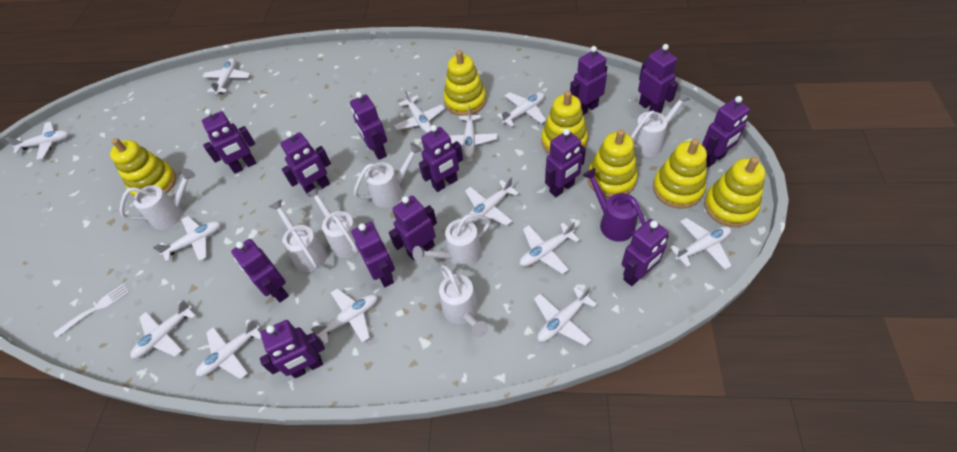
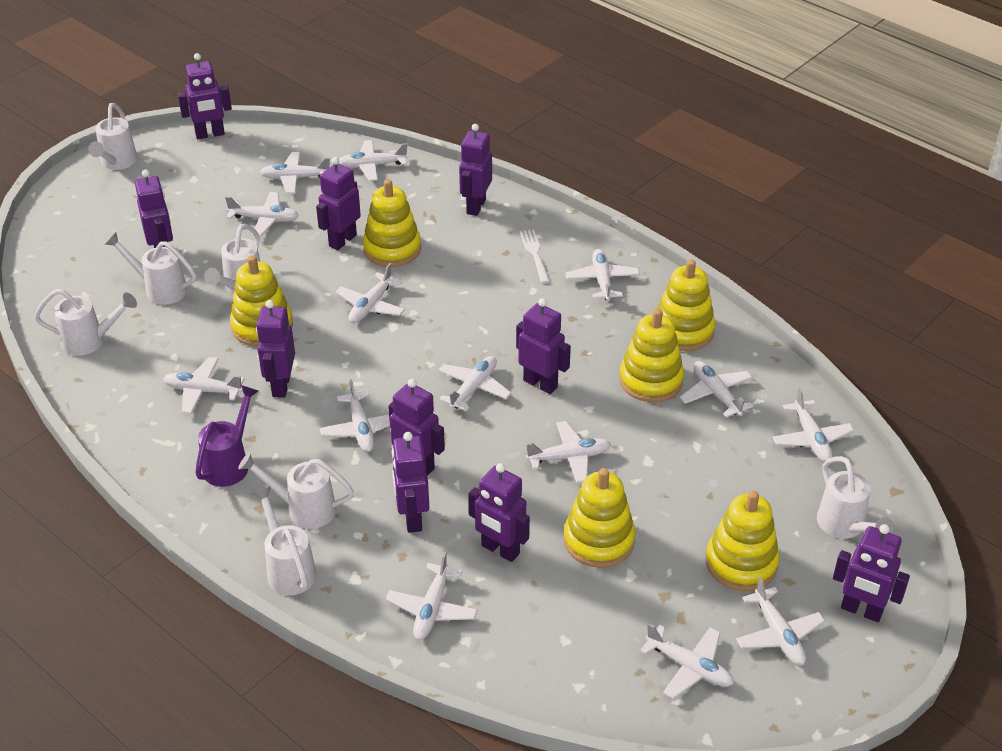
purple robot: 13 -> 10
white plane: 13 -> 14

